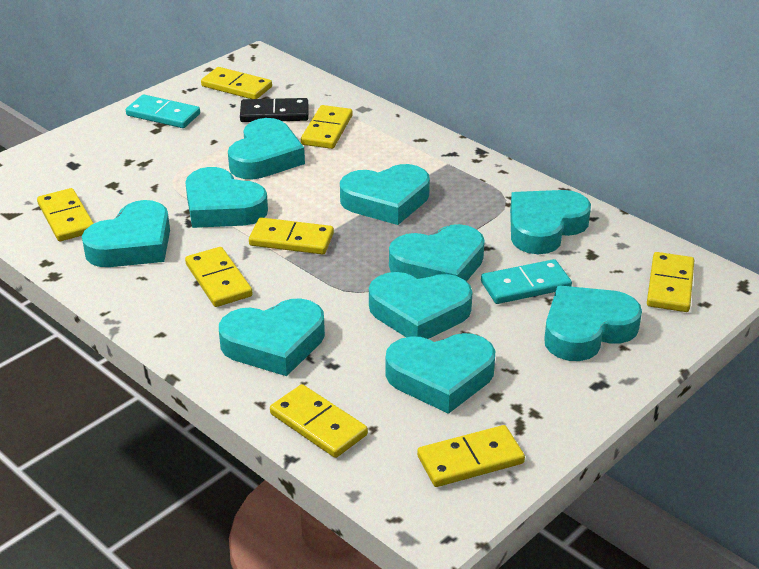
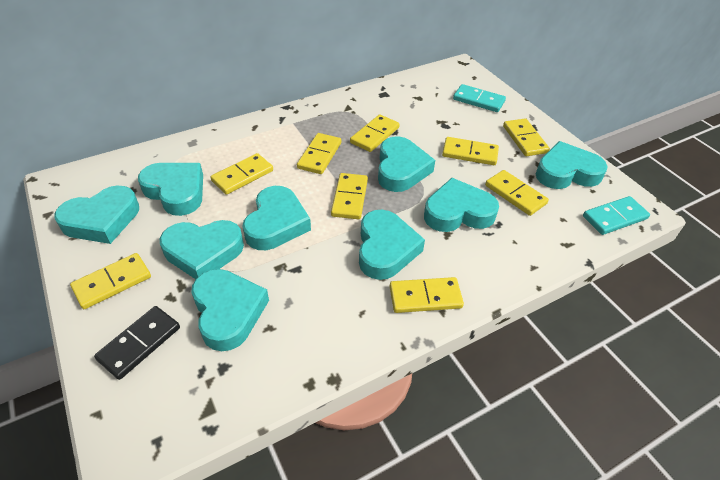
turquoise heart: 10 -> 9
yellow domino: 8 -> 9

